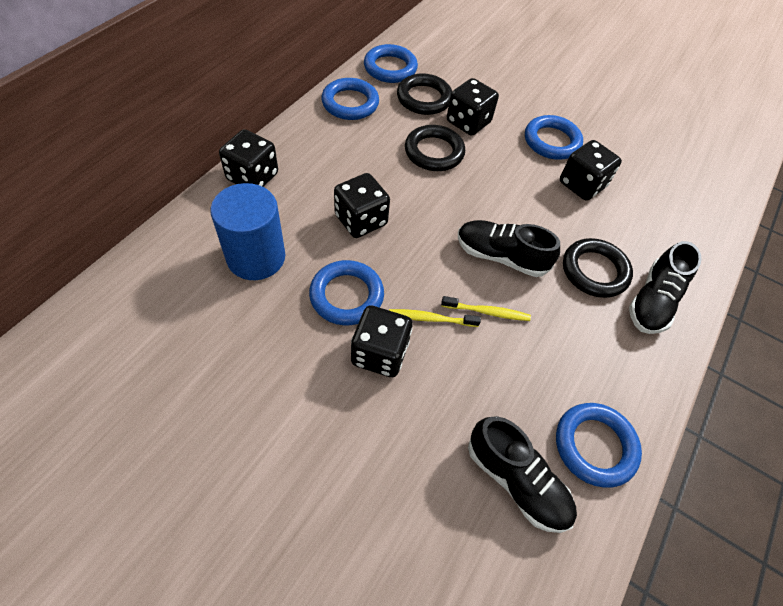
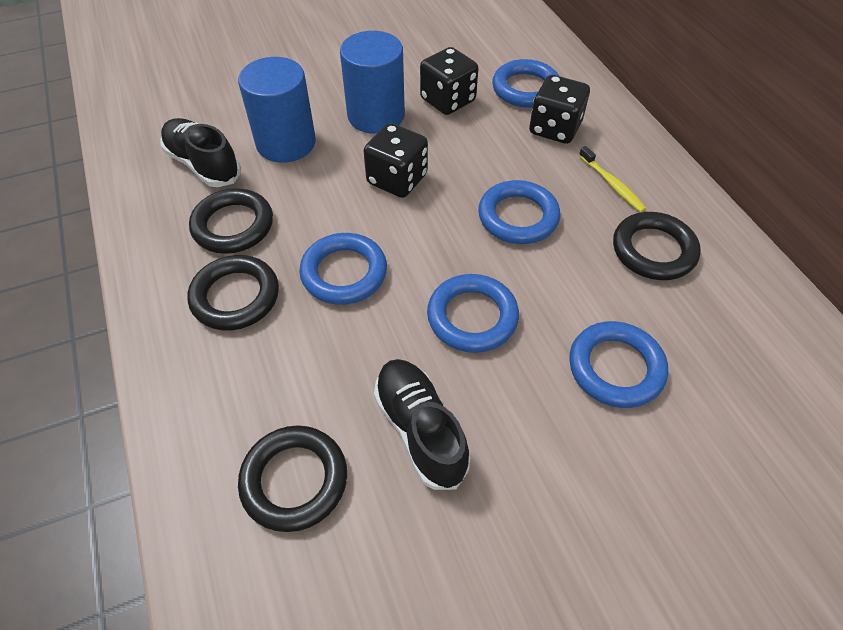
black dice: 5 -> 3
black ring: 3 -> 4
black shoe: 3 -> 2
blue cylinder: 1 -> 2
yellow toothbrush: 2 -> 1

